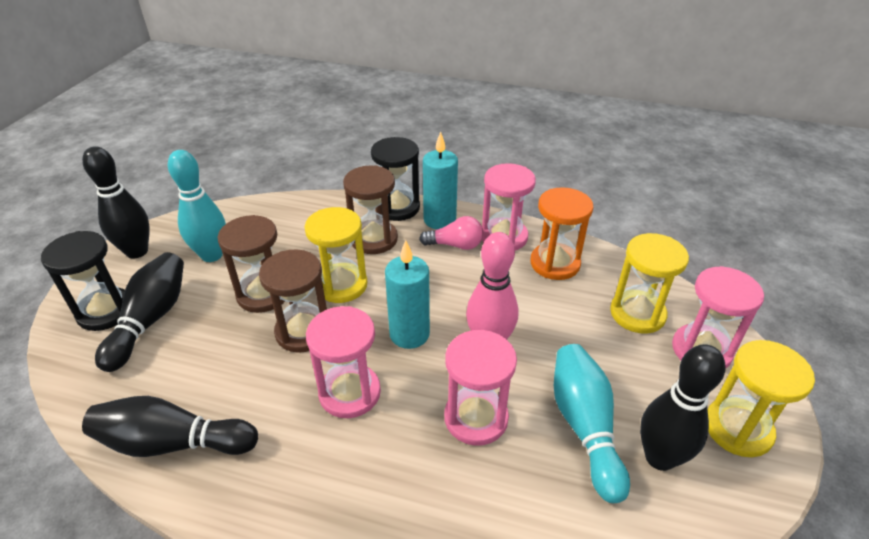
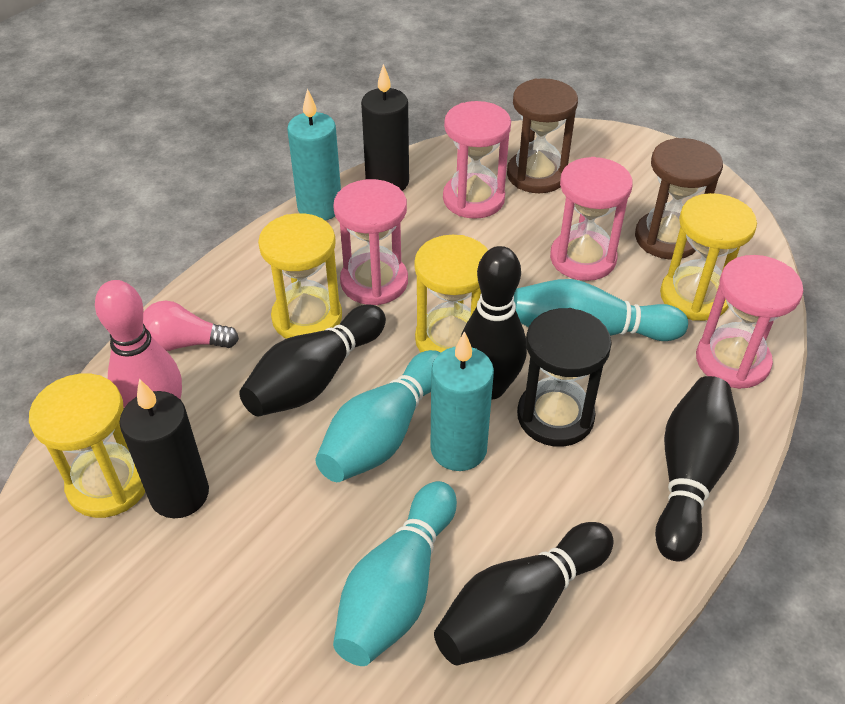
black candle: 0 -> 2
black hourglass: 2 -> 1
brown hourglass: 3 -> 2
orange hourglass: 1 -> 0
turquoise bowling pin: 2 -> 3
yellow hourglass: 3 -> 4

